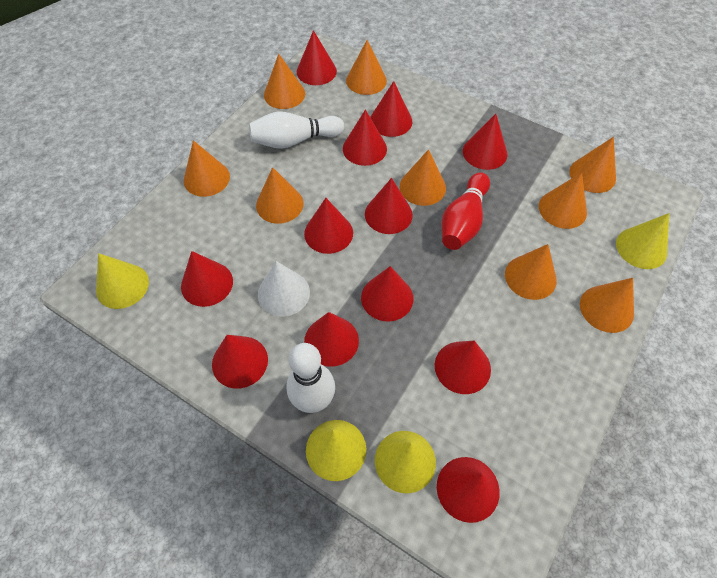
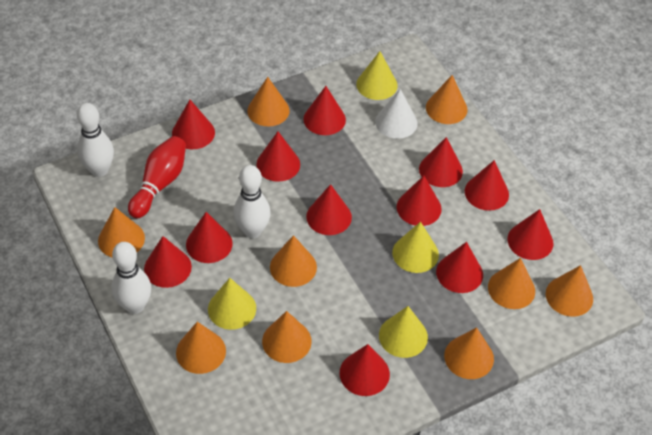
white bowling pin: 2 -> 3

